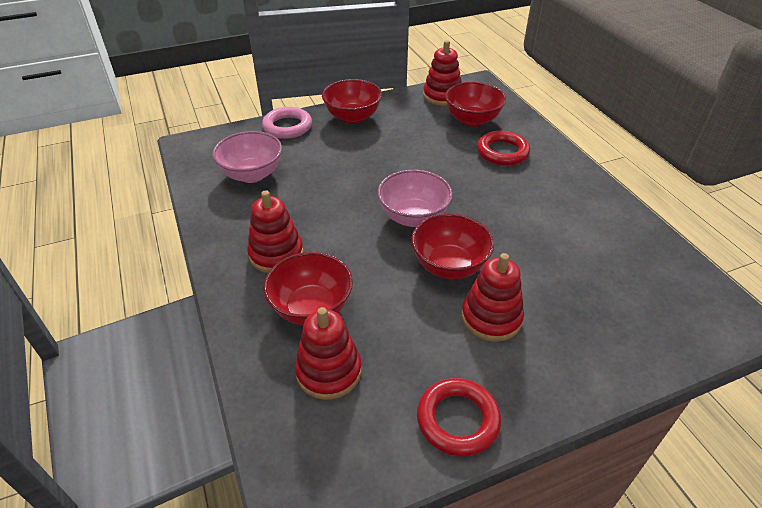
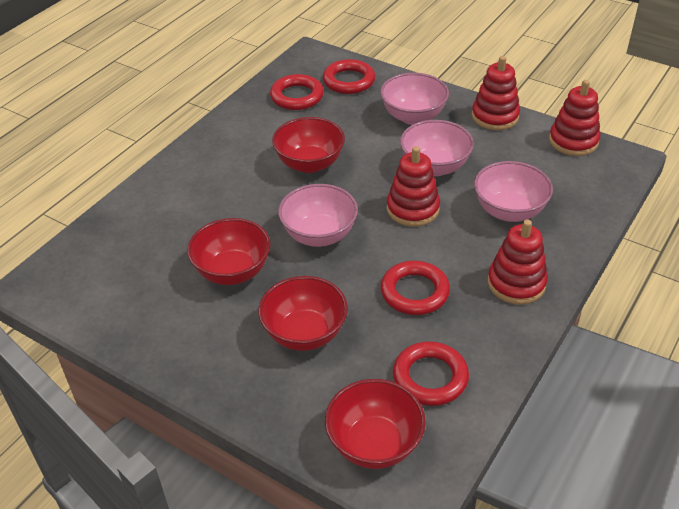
pink bowl: 2 -> 4
pink ring: 1 -> 0
red ring: 2 -> 4

